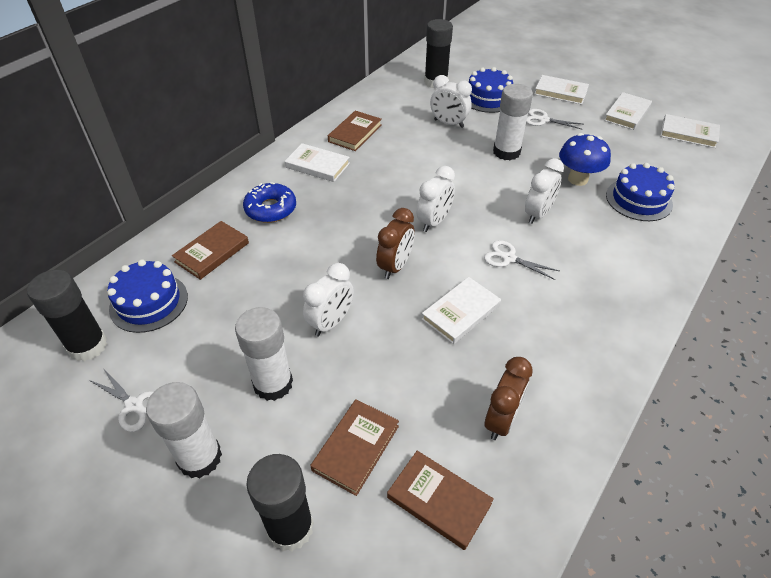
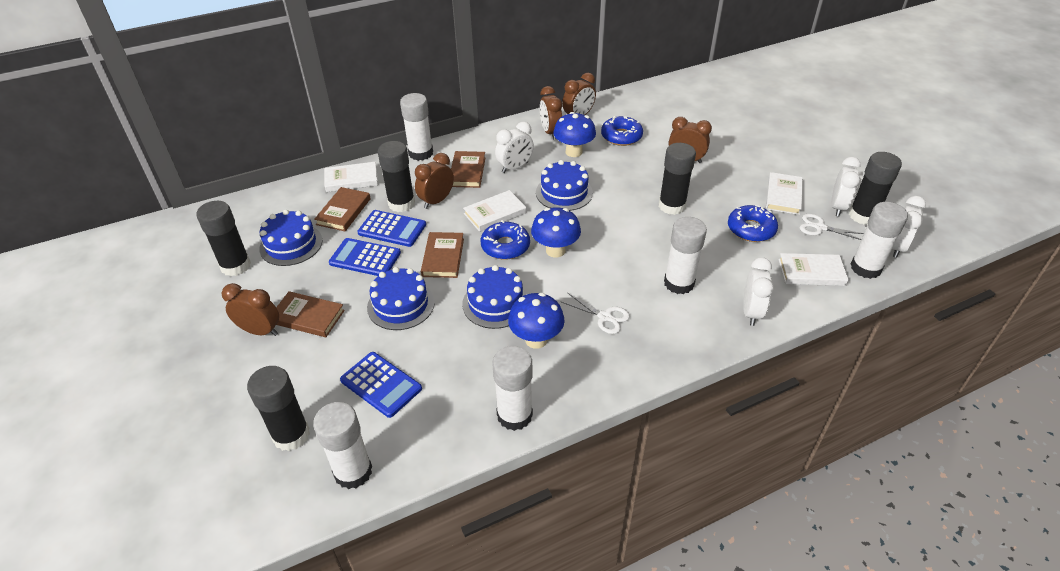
black glue stick: 3 -> 5
blue cake: 3 -> 4
blue calculator: 0 -> 3
blue donut: 1 -> 3
blue mushroom: 1 -> 3
brown clock: 2 -> 5
white book: 5 -> 4
white glue stick: 3 -> 5
white scissors: 3 -> 2

